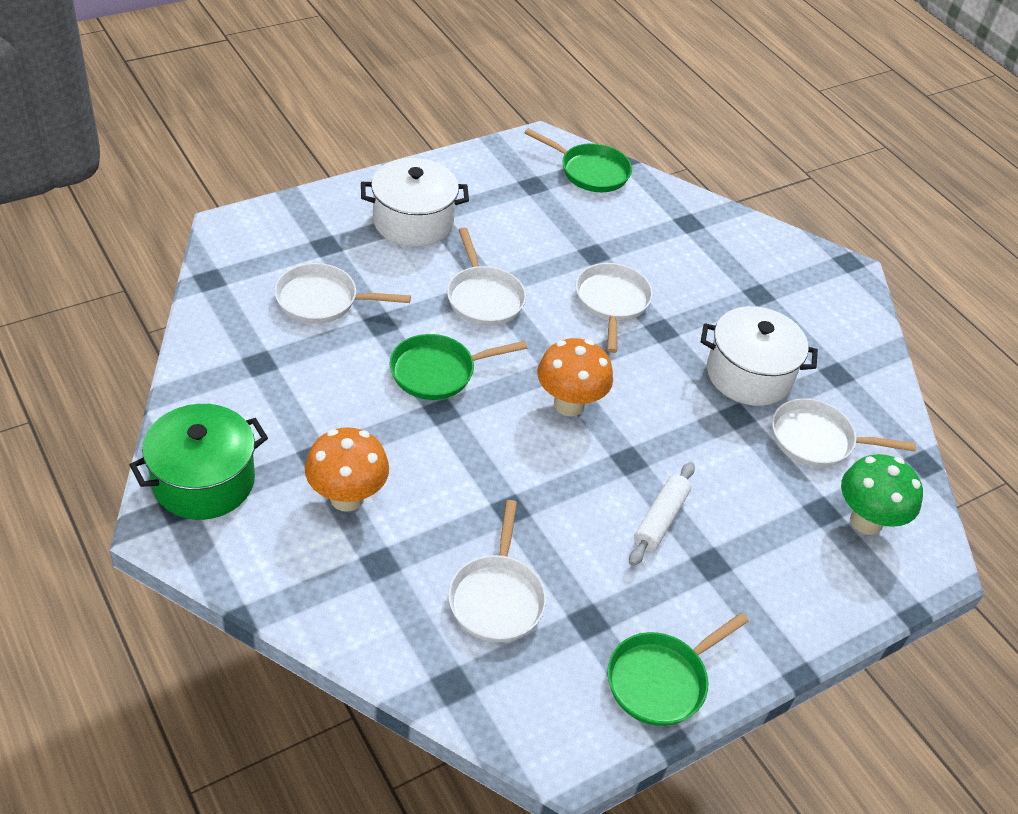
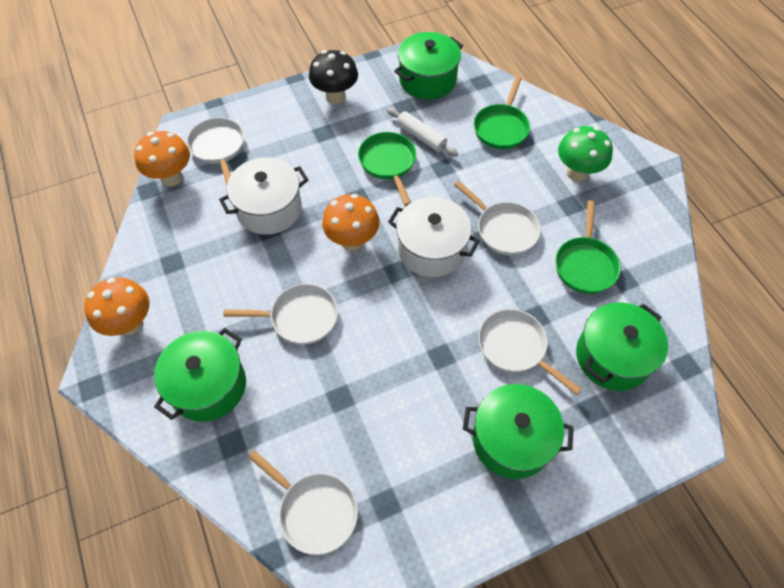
black mushroom: 0 -> 1
green pot: 1 -> 4
orange mushroom: 2 -> 3

